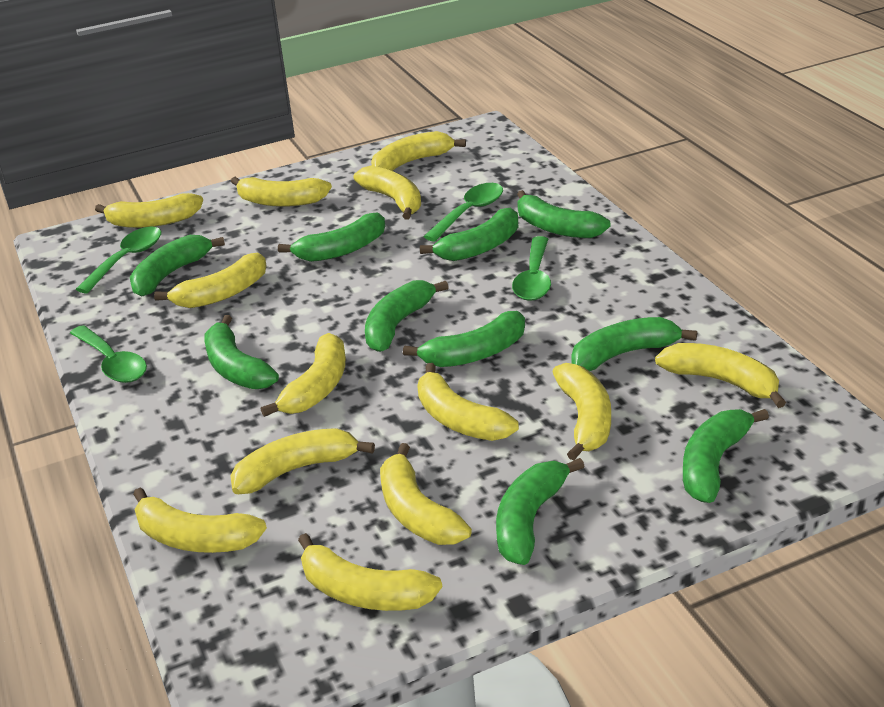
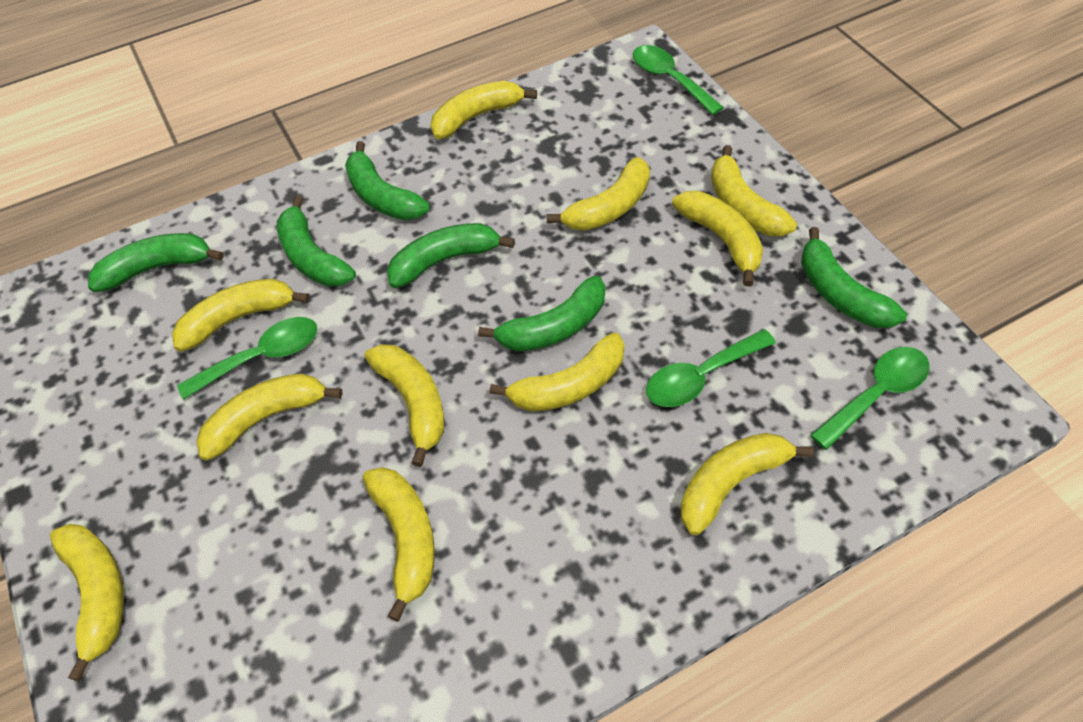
green banana: 10 -> 6
yellow banana: 13 -> 11

